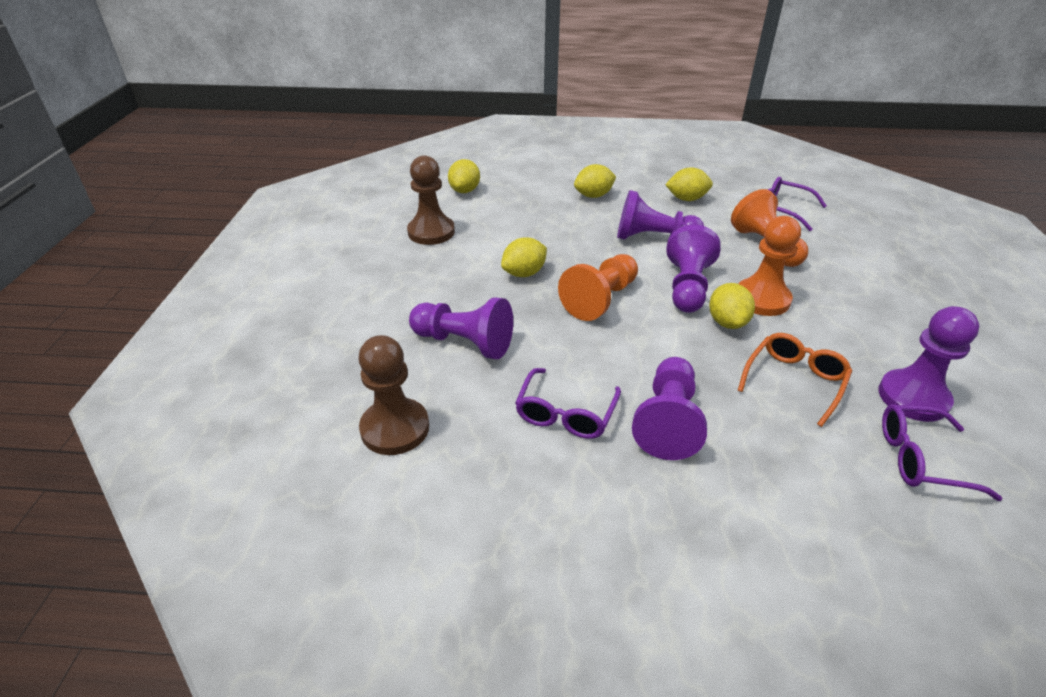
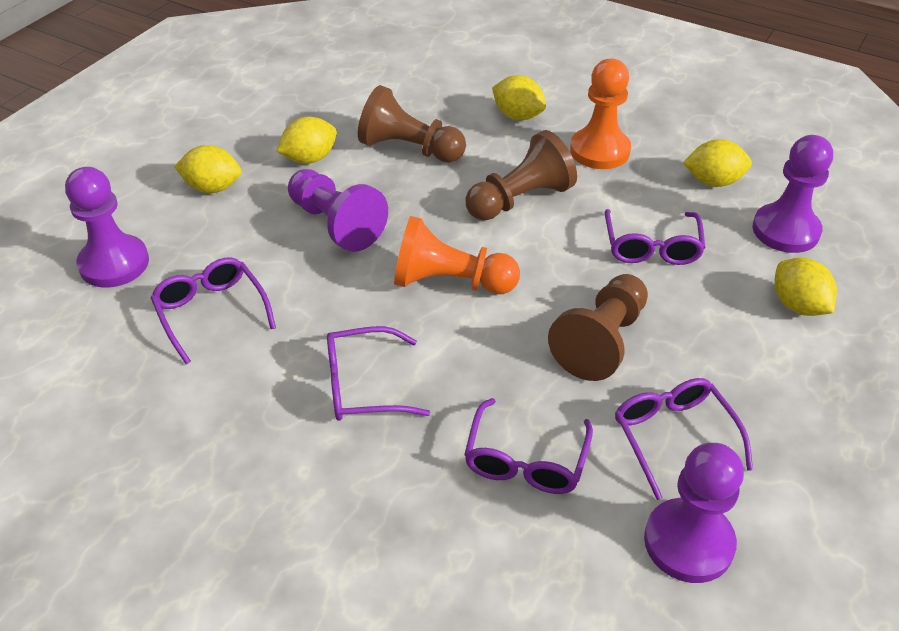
brown pawn: 2 -> 3
orange glasses: 1 -> 0
orange pawn: 3 -> 2
purple glasses: 3 -> 5
purple pawn: 5 -> 4

